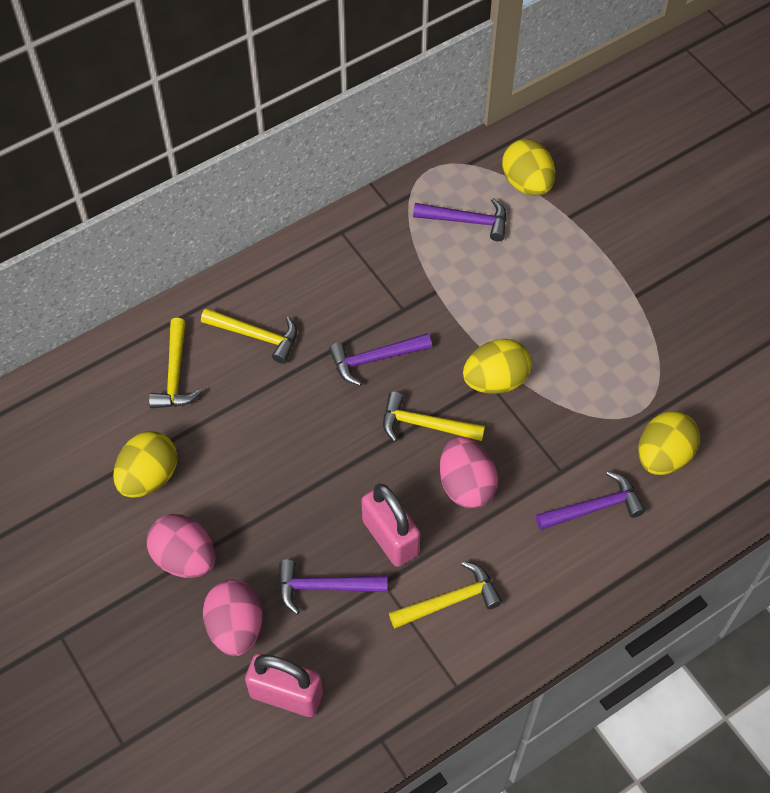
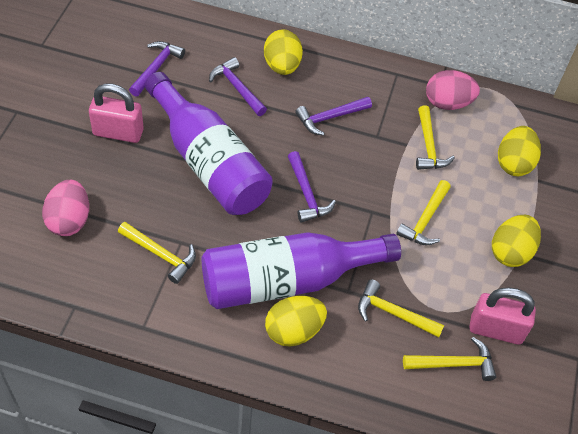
pink egg: 3 -> 2
purple bottle: 0 -> 2
yellow hammer: 4 -> 5

